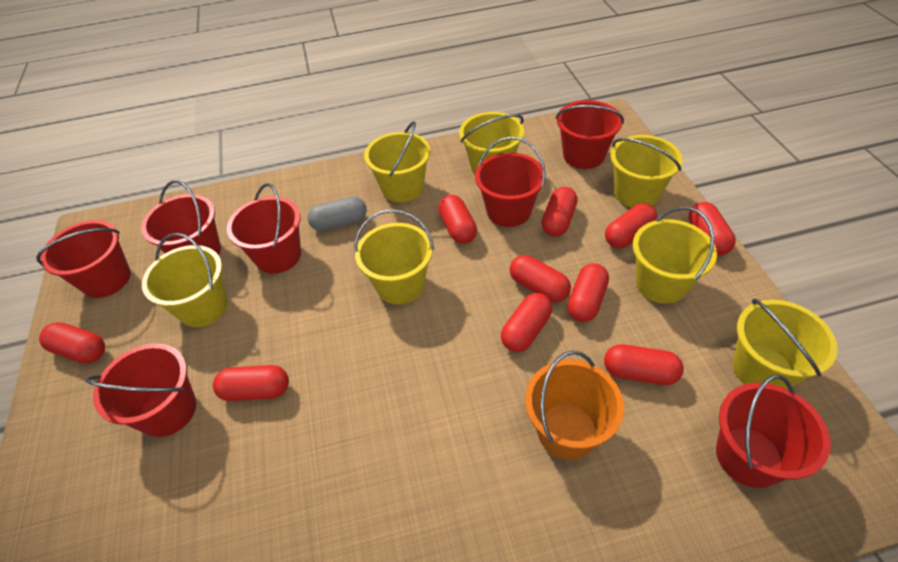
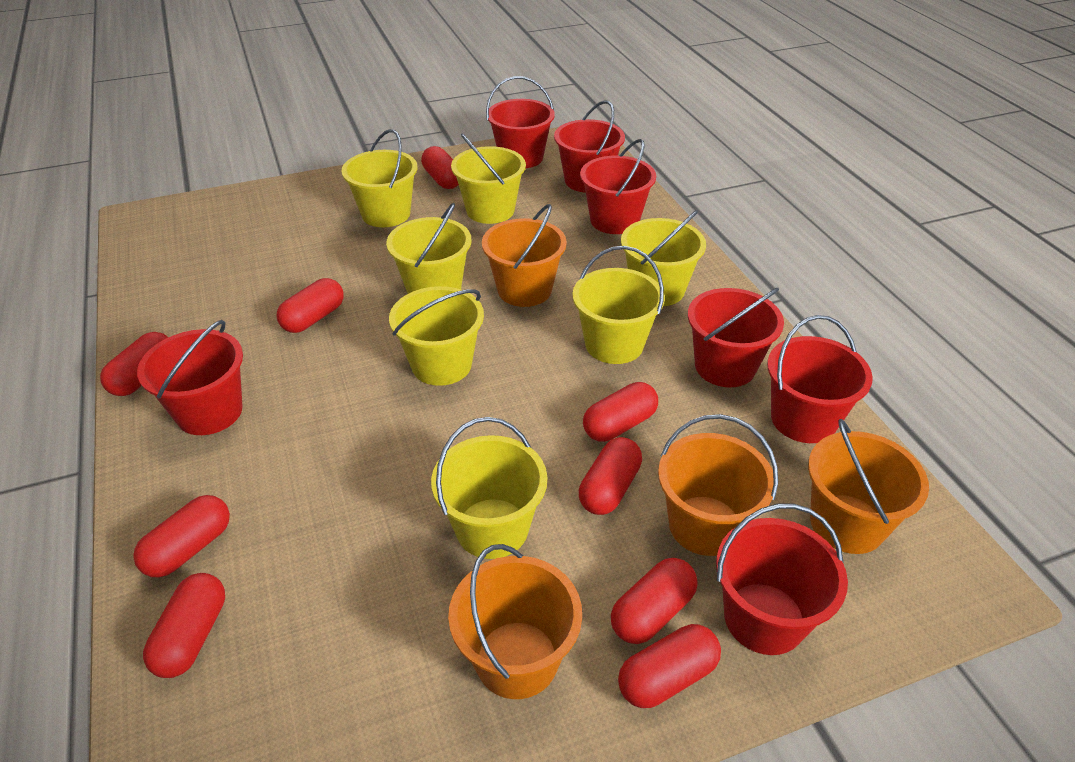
grey capsule: 1 -> 0
orange bucket: 1 -> 4
red capsule: 10 -> 9

